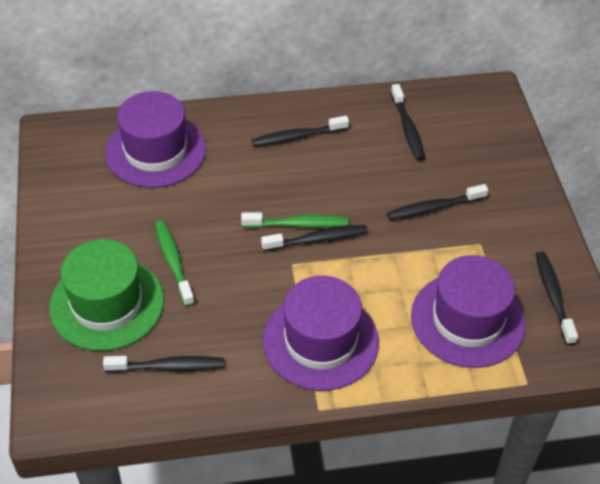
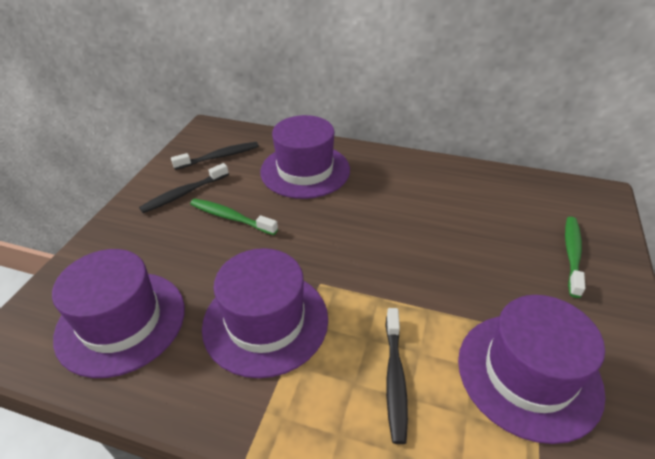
black toothbrush: 6 -> 3
green hat: 1 -> 0
purple hat: 3 -> 4

